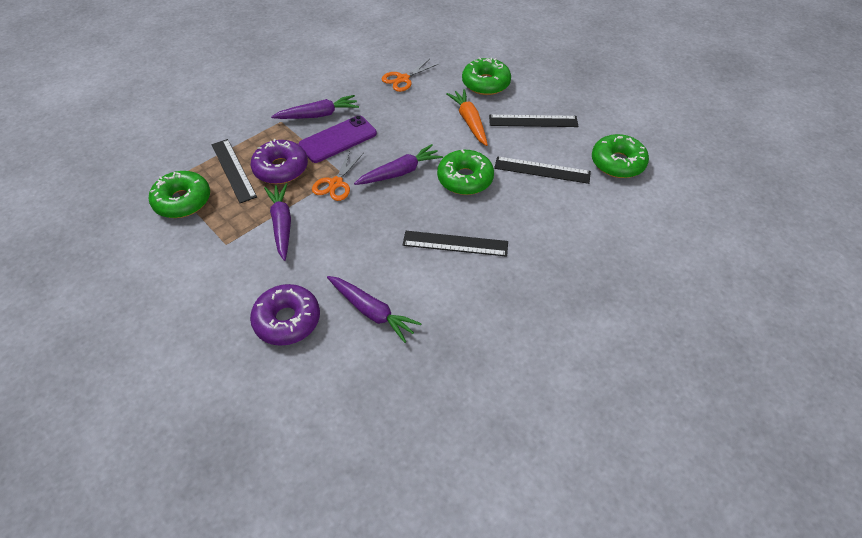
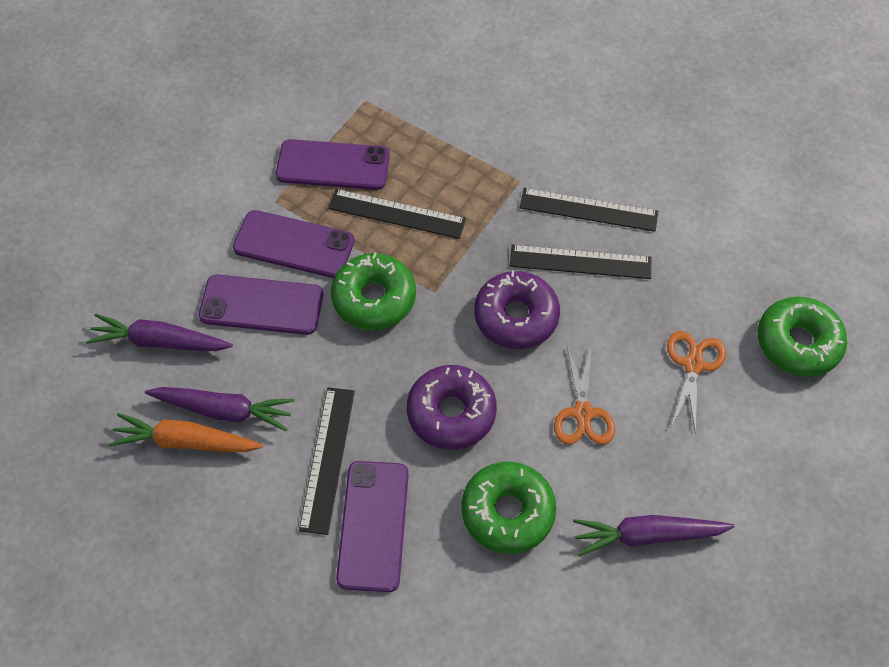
green donut: 4 -> 3
purple carrot: 4 -> 3
purple phone: 1 -> 4

